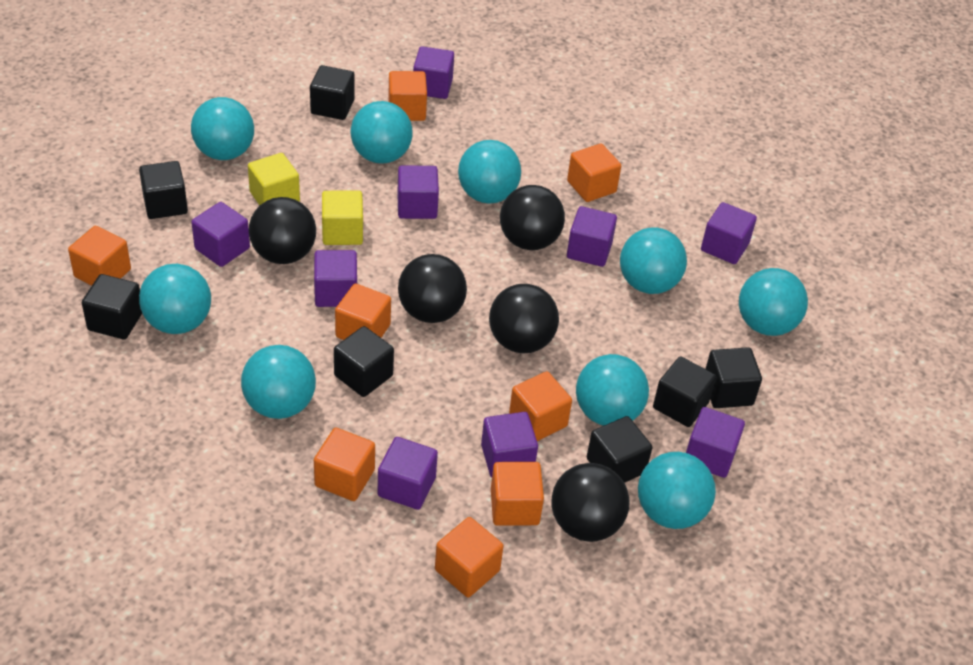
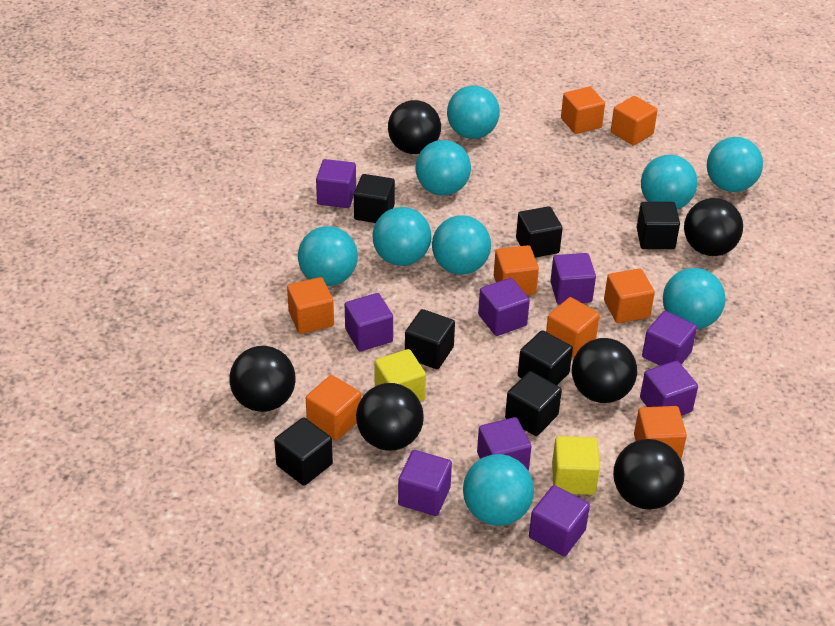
black ball: 5 -> 6

